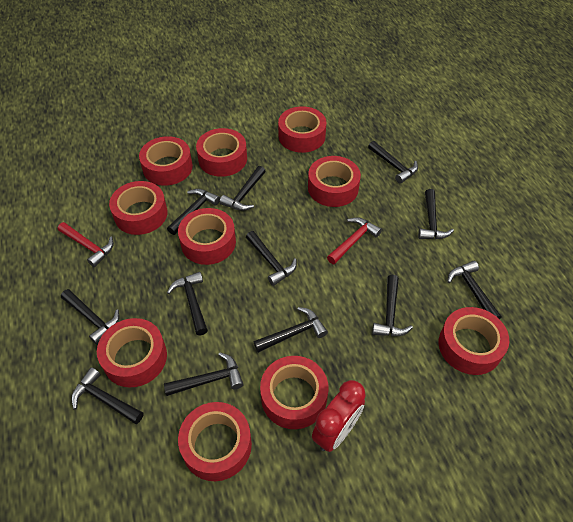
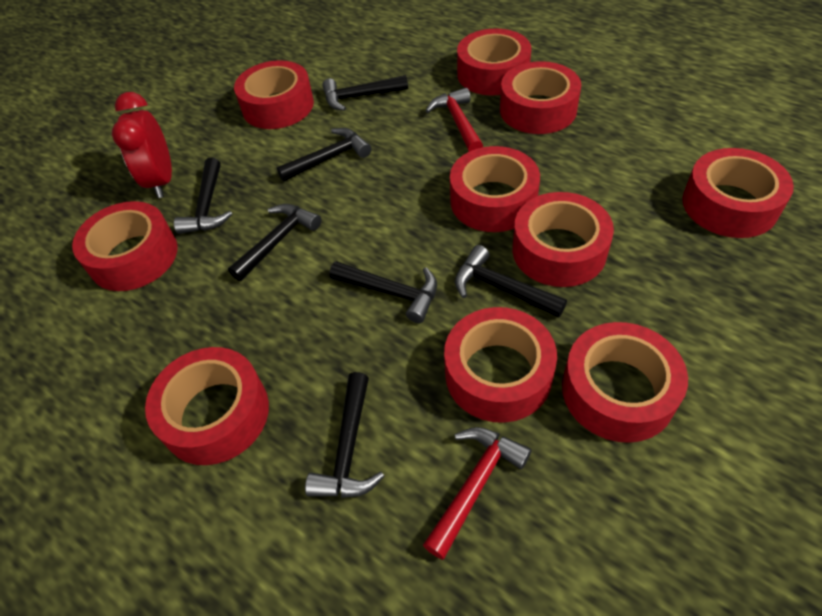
black hammer: 12 -> 7

